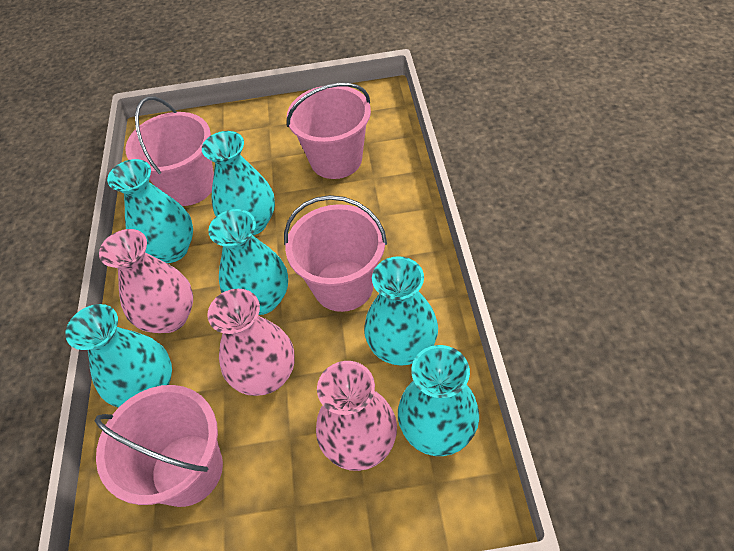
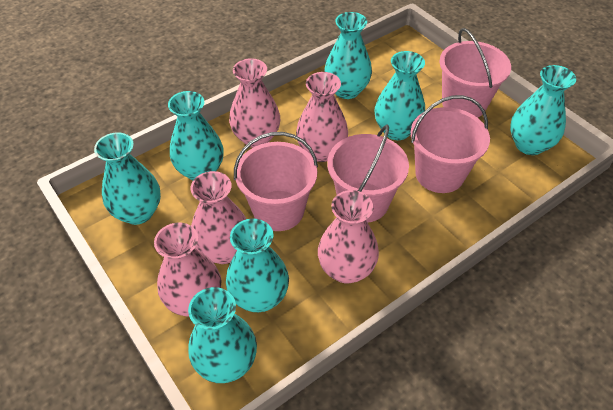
pink vase: 3 -> 5
turquoise vase: 6 -> 7

